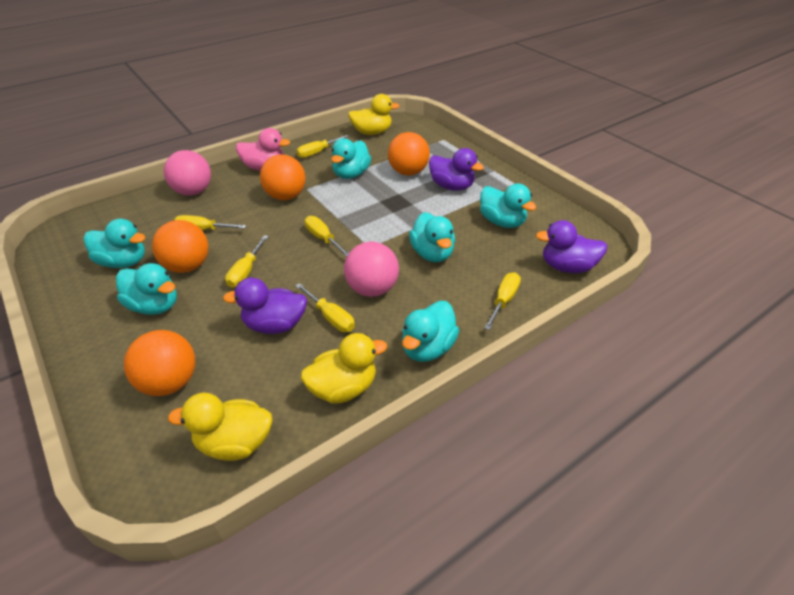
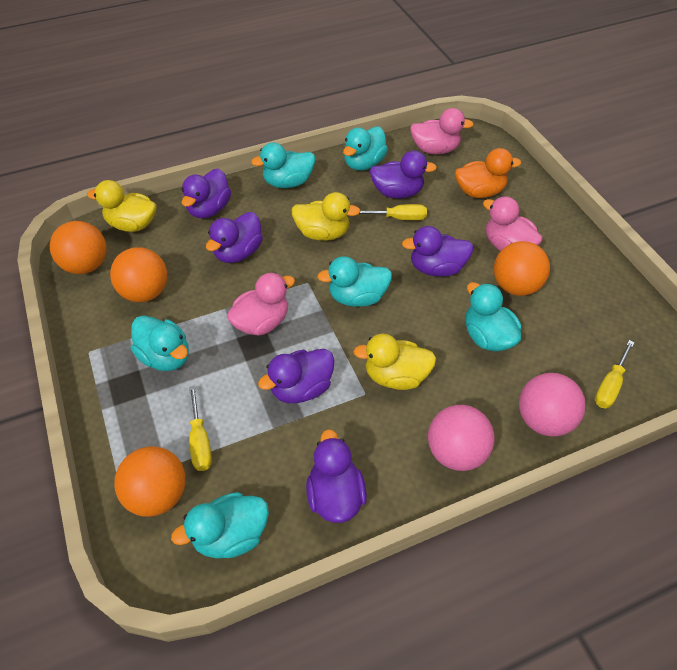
orange duck: 0 -> 1
pink duck: 1 -> 3
purple duck: 3 -> 6
yellow screwdriver: 6 -> 3

